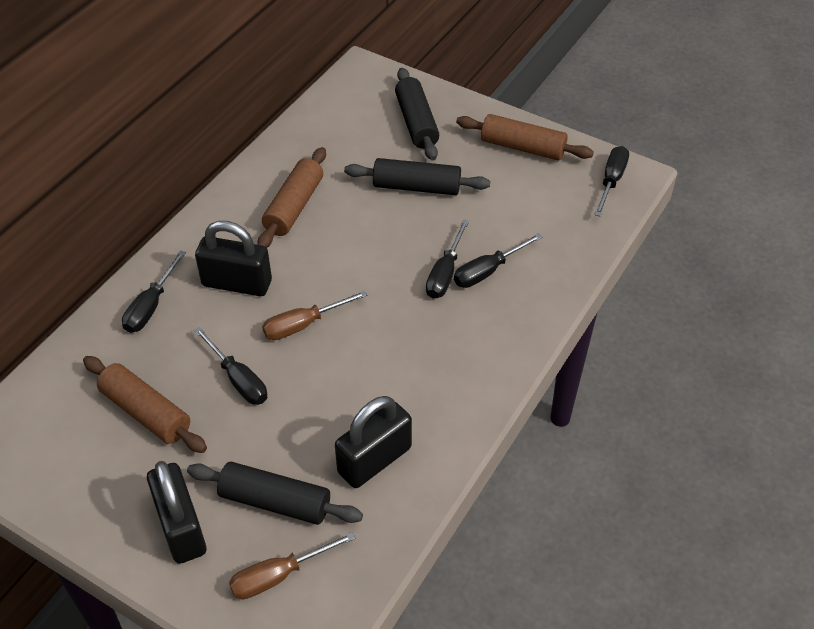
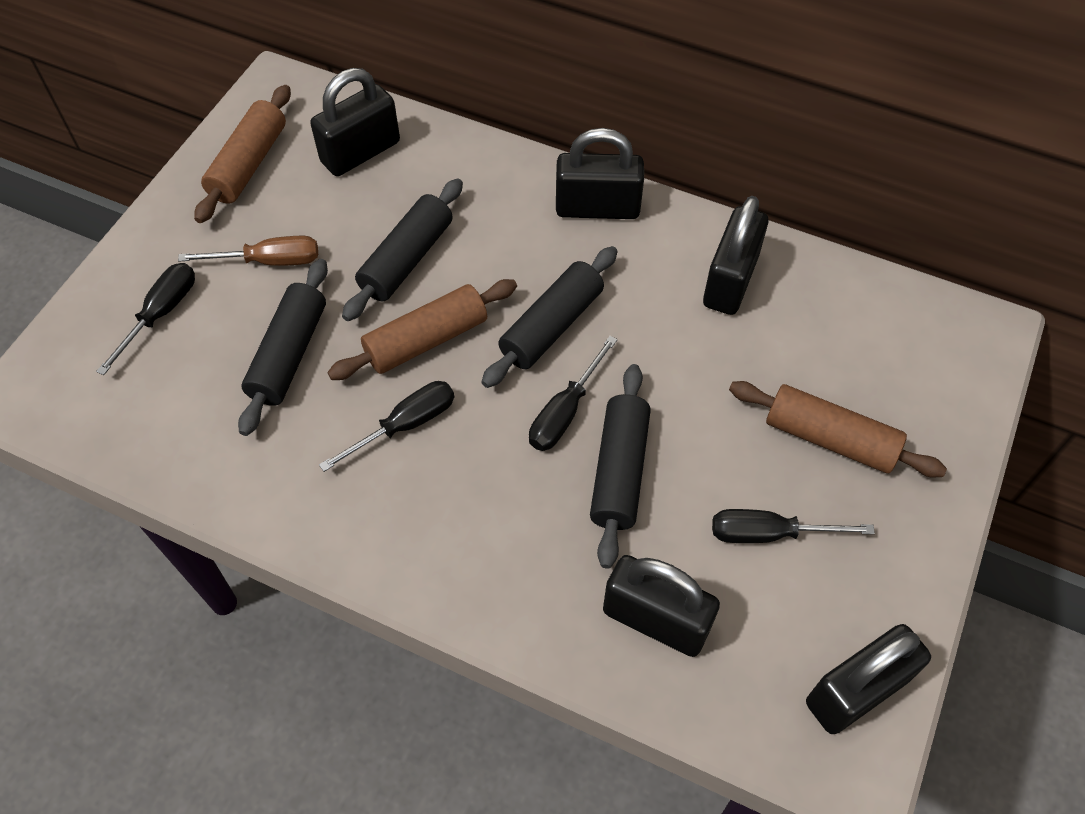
black padlock: 3 -> 5
black rolling pin: 3 -> 4
black screwdriver: 5 -> 4
brown screwdriver: 2 -> 1

